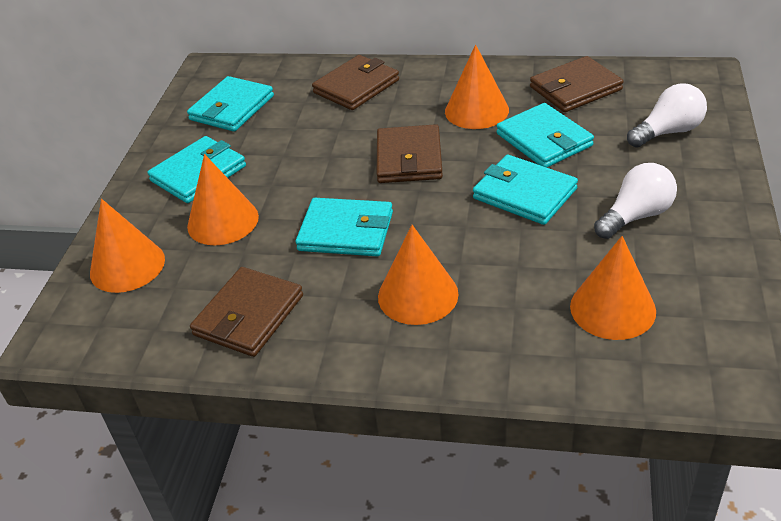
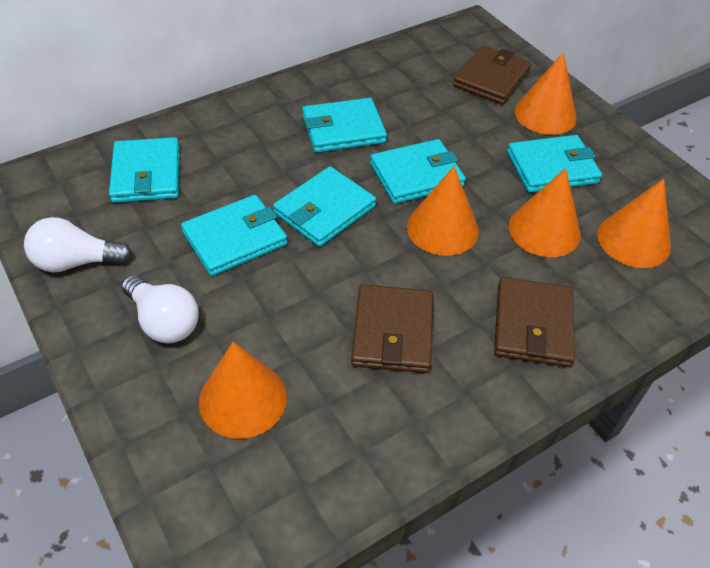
brown wallet: 4 -> 3
turquoise wallet: 5 -> 6

